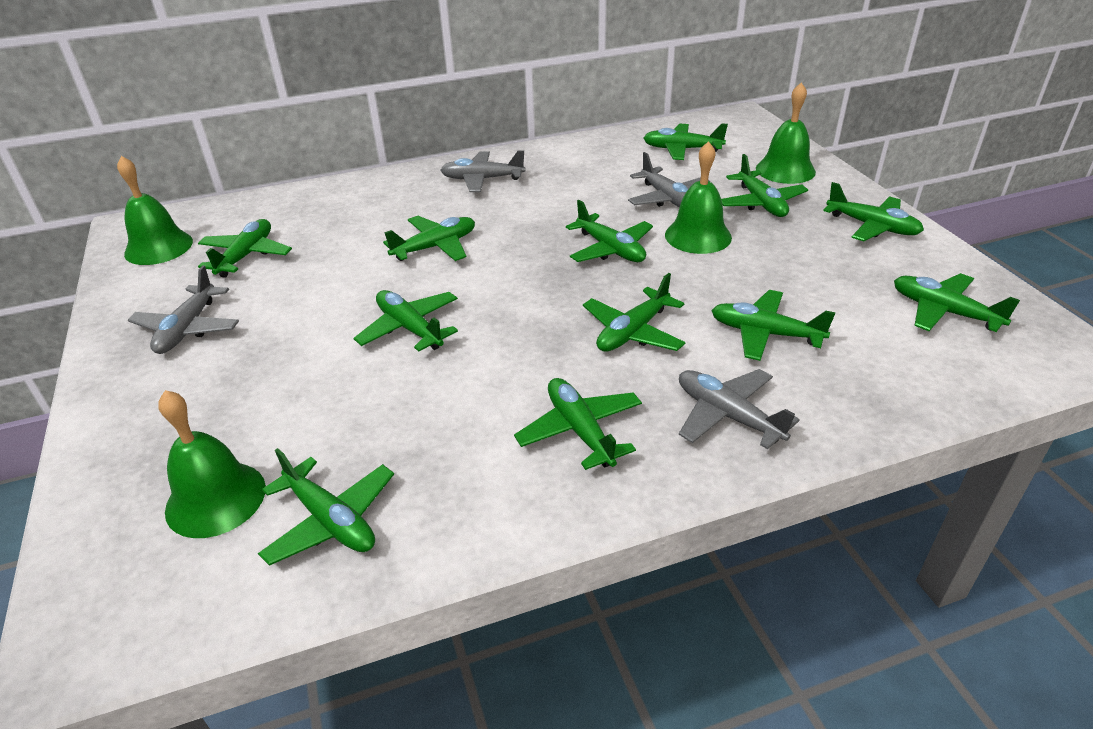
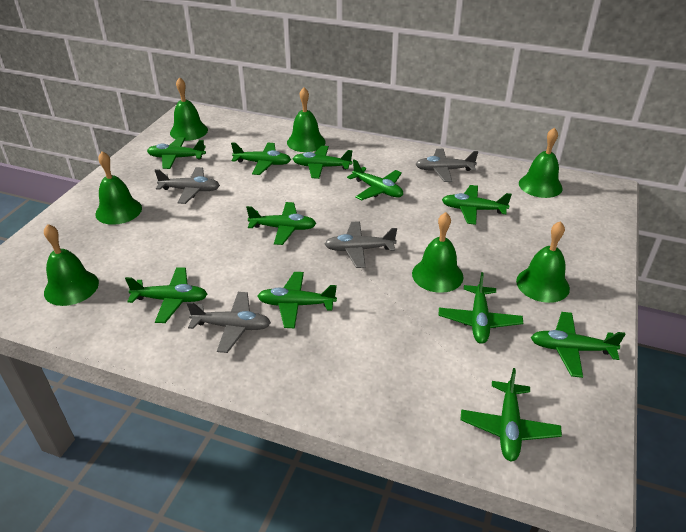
green bell: 4 -> 7
green plane: 12 -> 11

